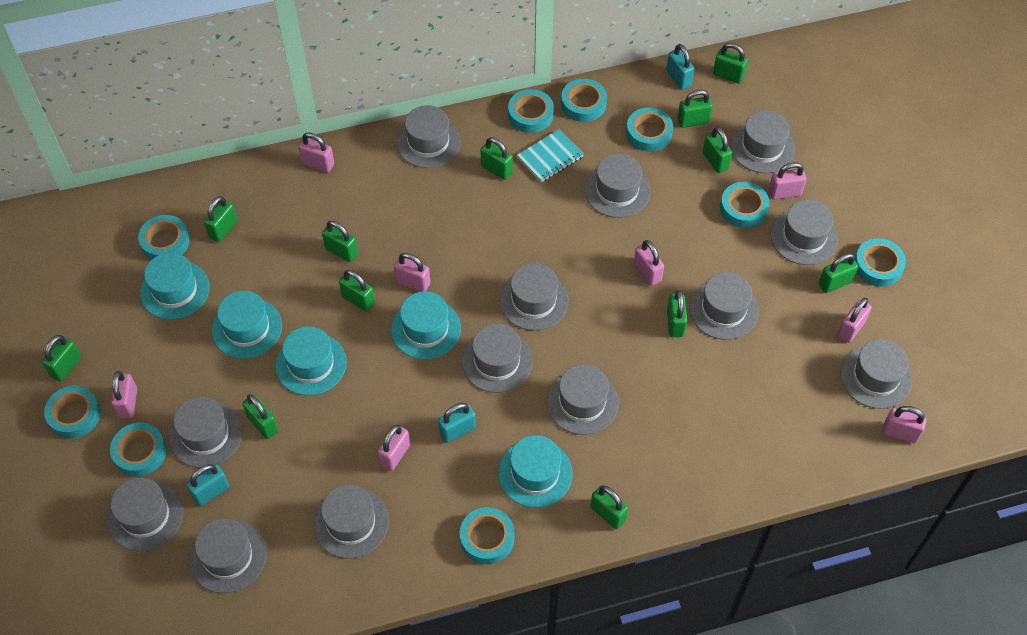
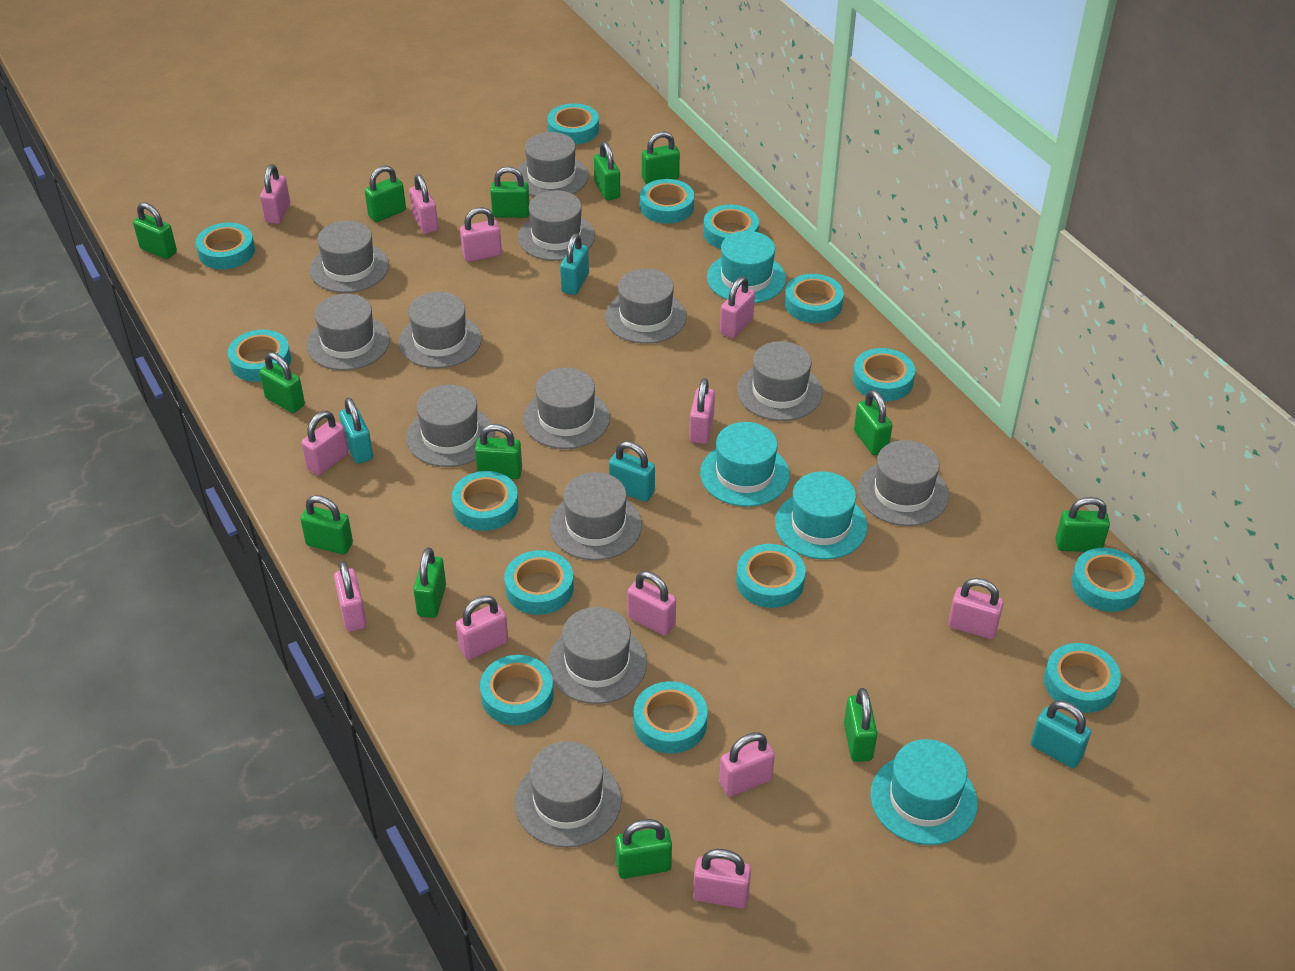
green padlock: 12 -> 13
pink padlock: 8 -> 12
turquoise hat: 5 -> 4
turquoise notebook: 1 -> 0
turquoise padlock: 3 -> 4
turquoise tape: 9 -> 14

